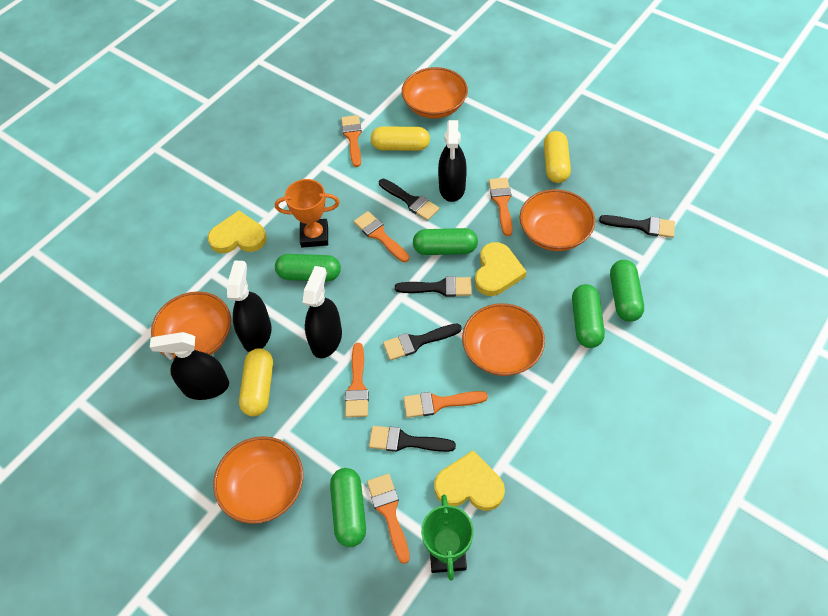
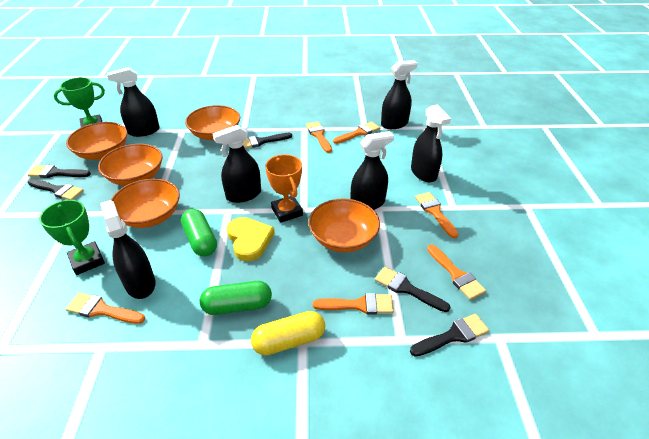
black spray bottle: 4 -> 6
green capsule: 5 -> 2
green trophy: 1 -> 2
yellow capsule: 3 -> 1
yellow heart: 3 -> 1

